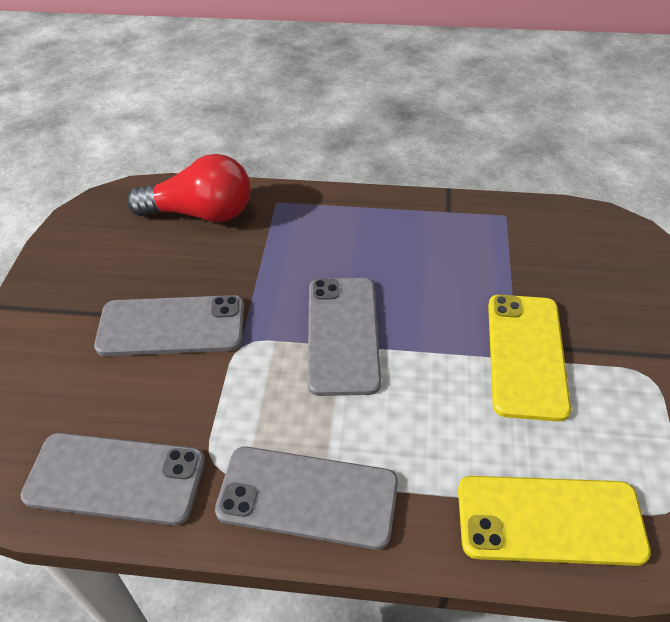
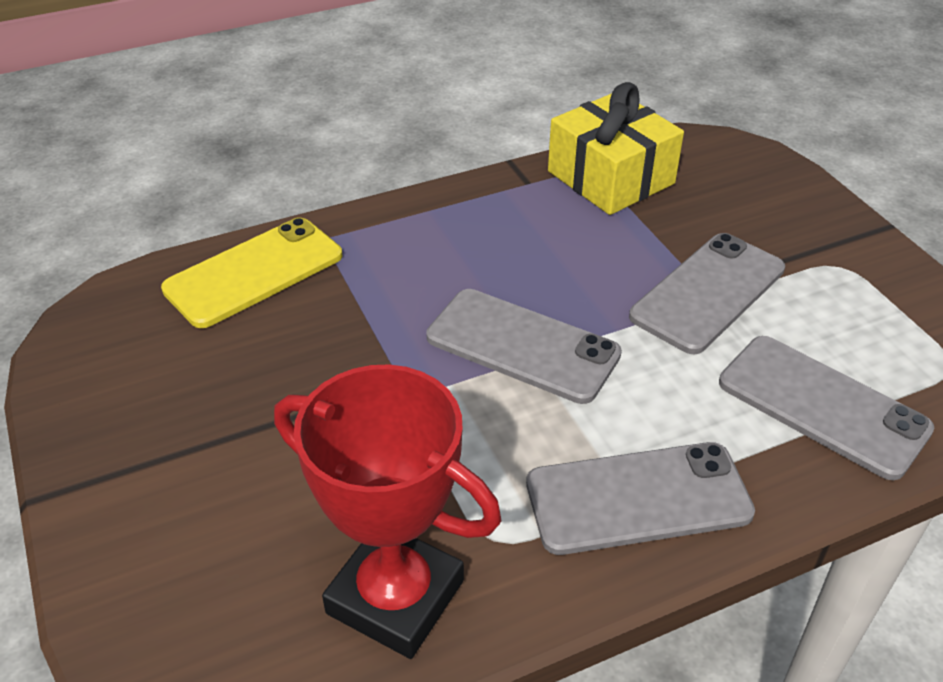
red light bulb: 1 -> 0
red trophy: 0 -> 1
yellow gift: 0 -> 1
yellow phone: 2 -> 1

